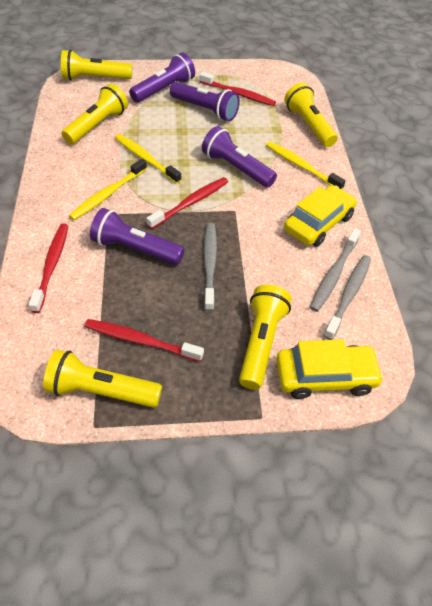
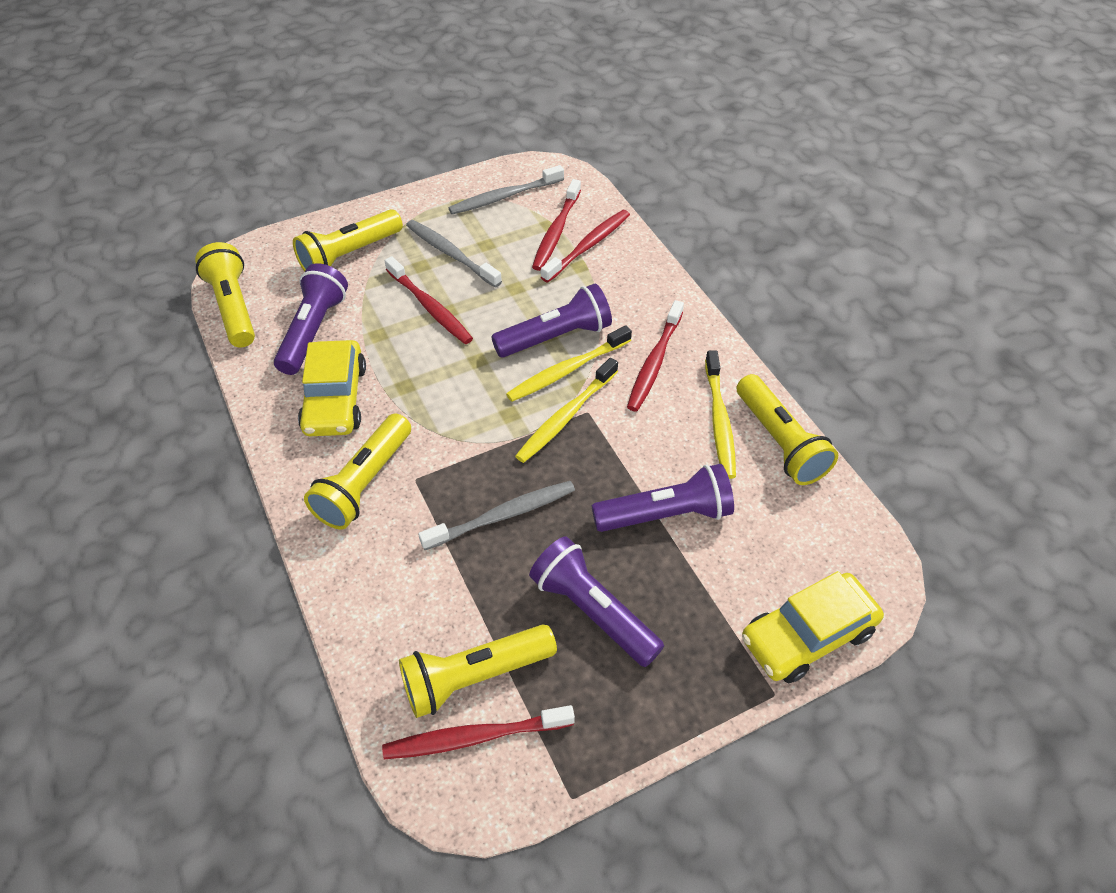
red toothbrush: 4 -> 5

